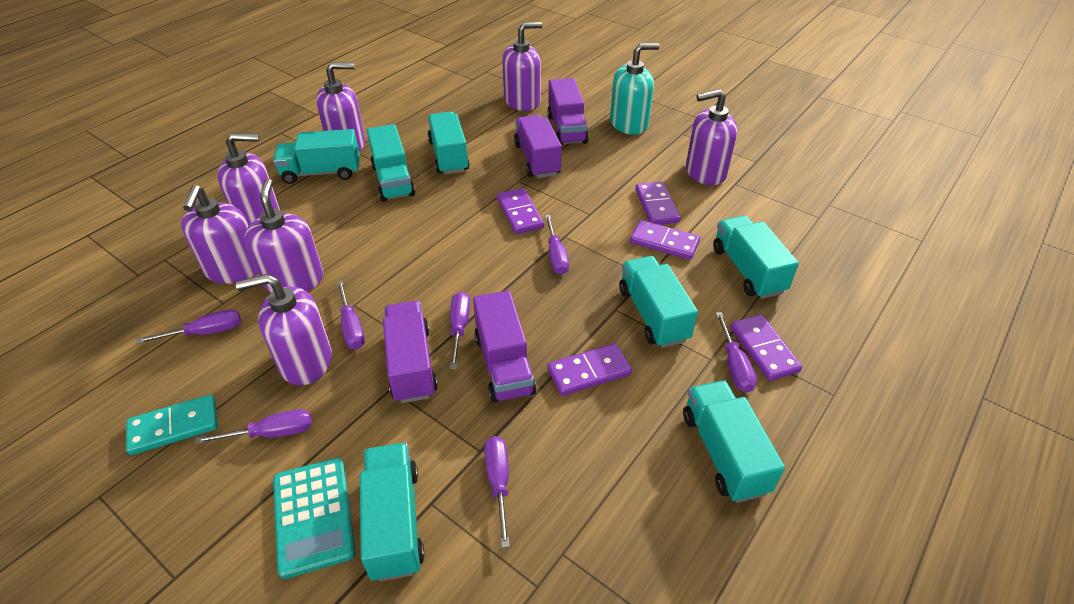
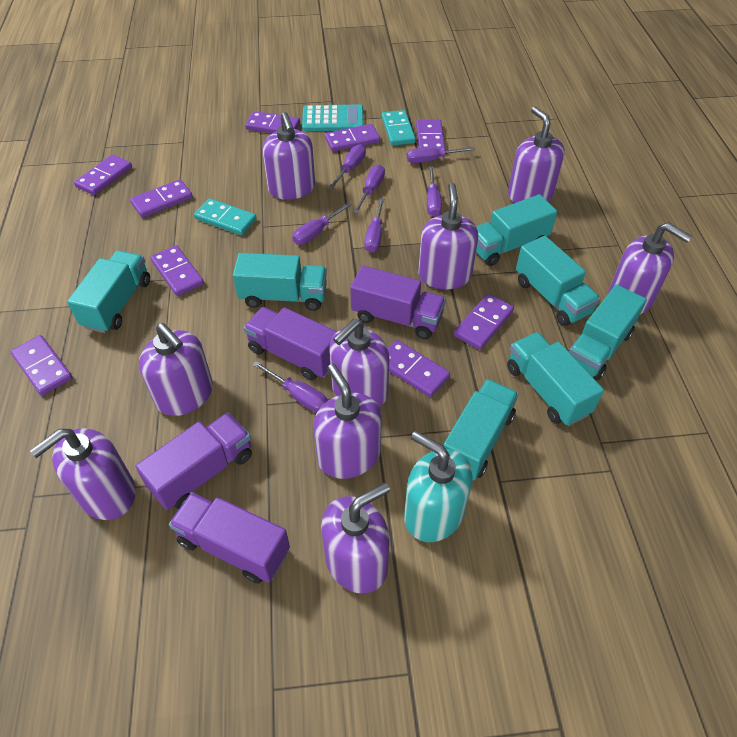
purple domino: 5 -> 9
purple soap dispenser: 7 -> 9
turquoise domino: 1 -> 2

